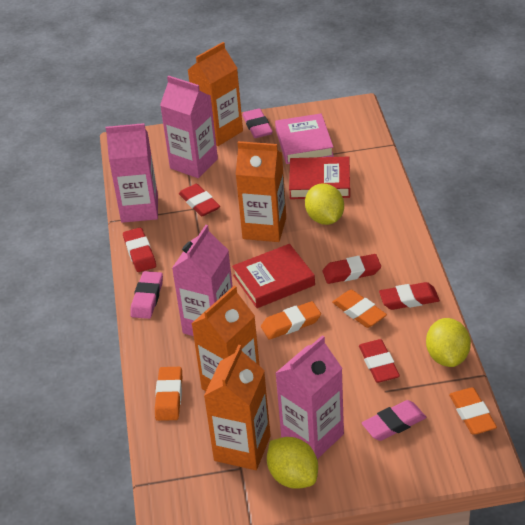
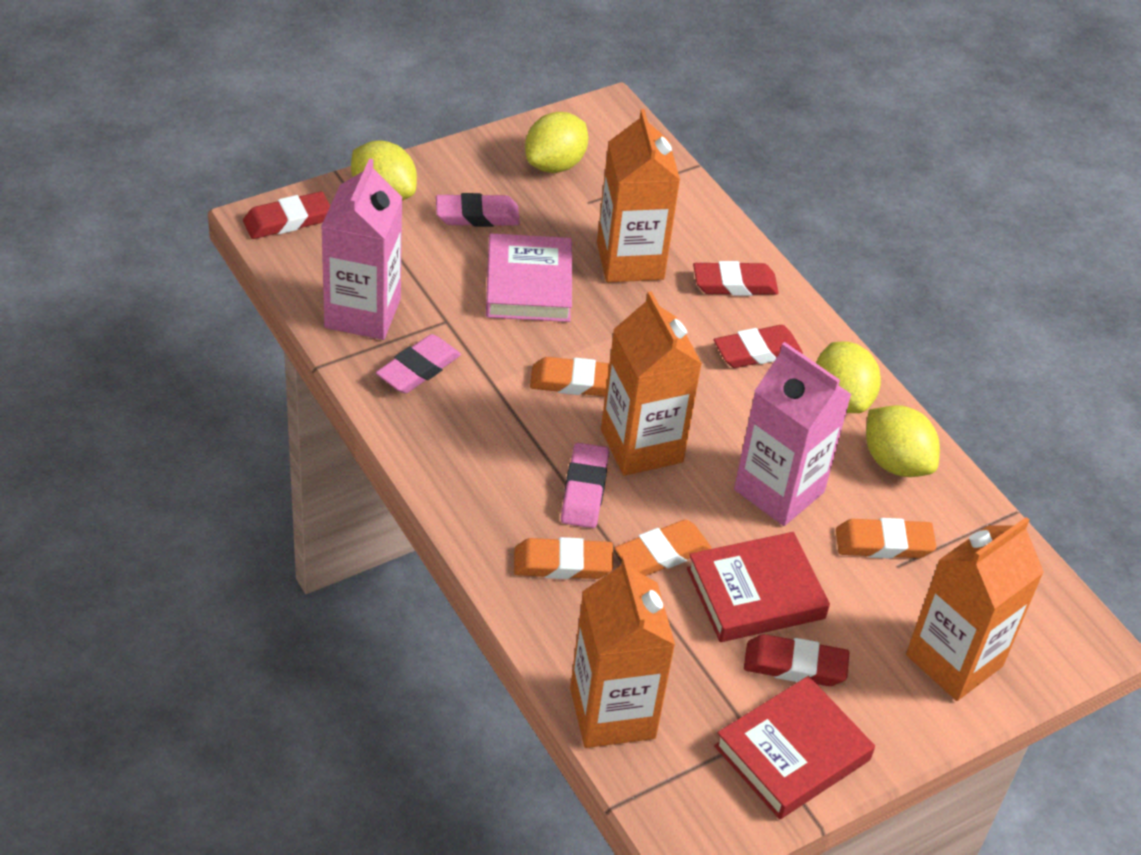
pink carton: 4 -> 2
red eraser: 5 -> 4
yellow lemon: 3 -> 4

